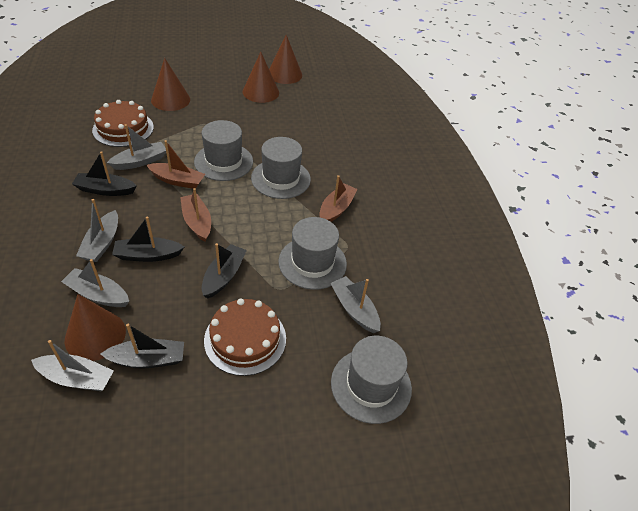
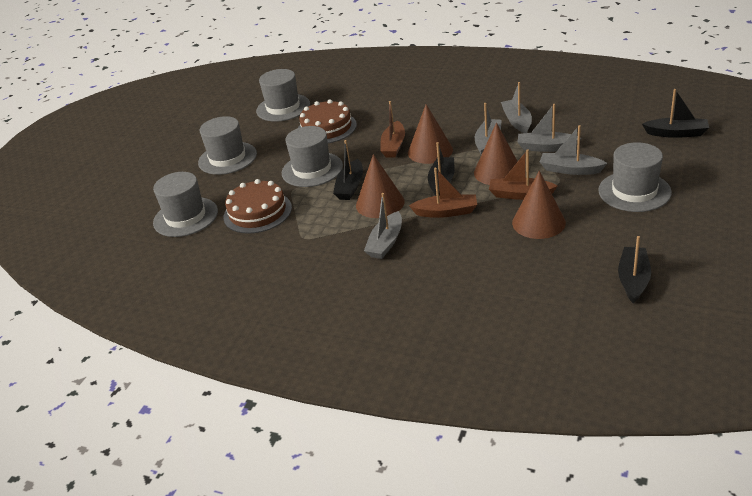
grey hat: 4 -> 5

